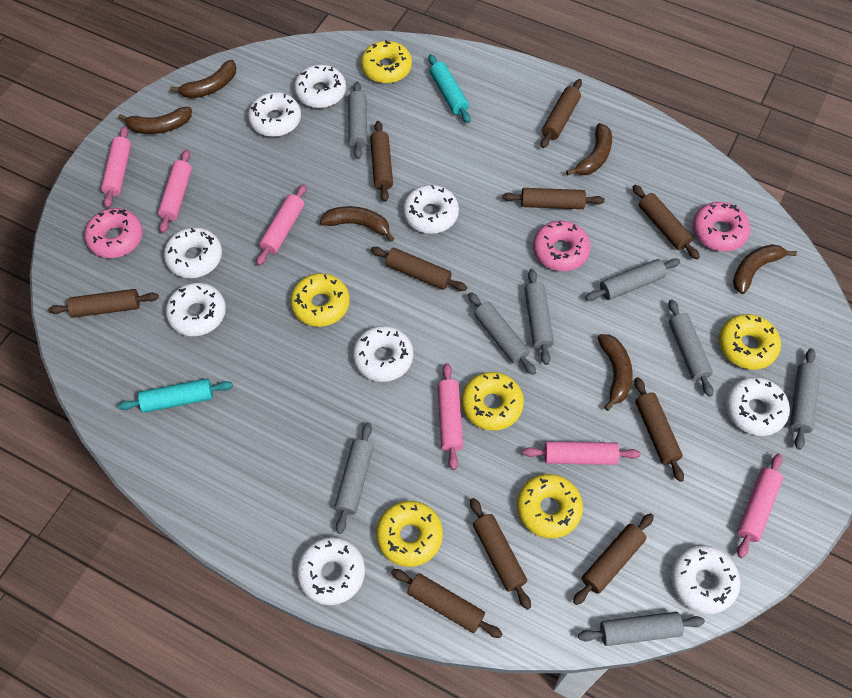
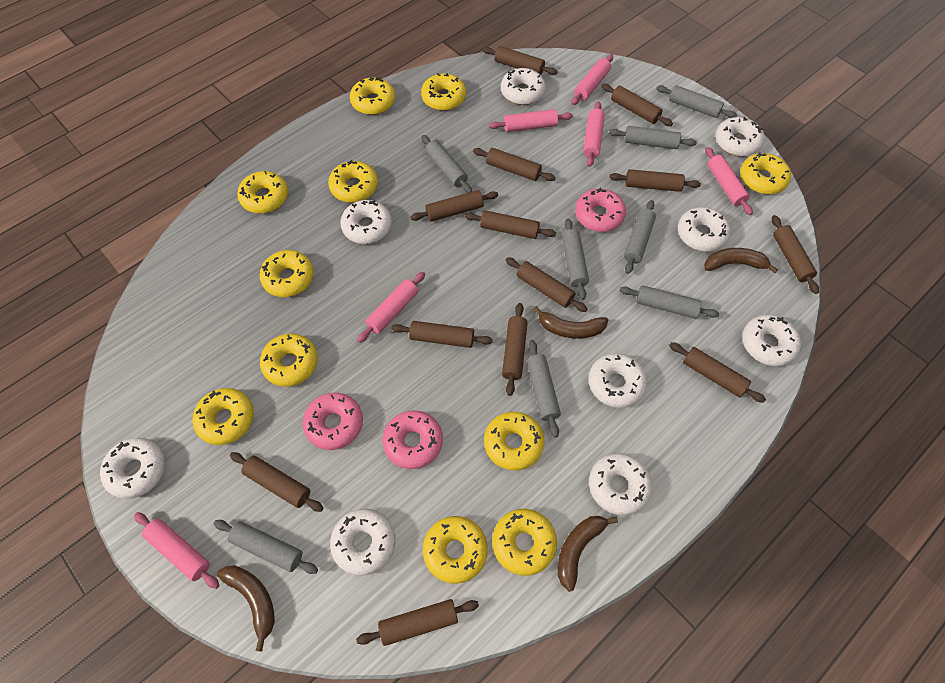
brown banana: 6 -> 4
brown rolling pin: 10 -> 13
turquoise rolling pin: 2 -> 0
yellow donut: 6 -> 11

